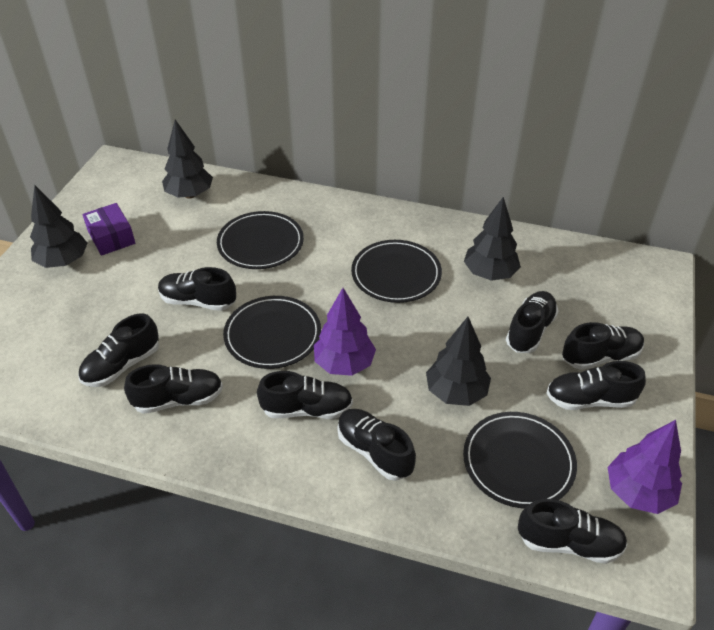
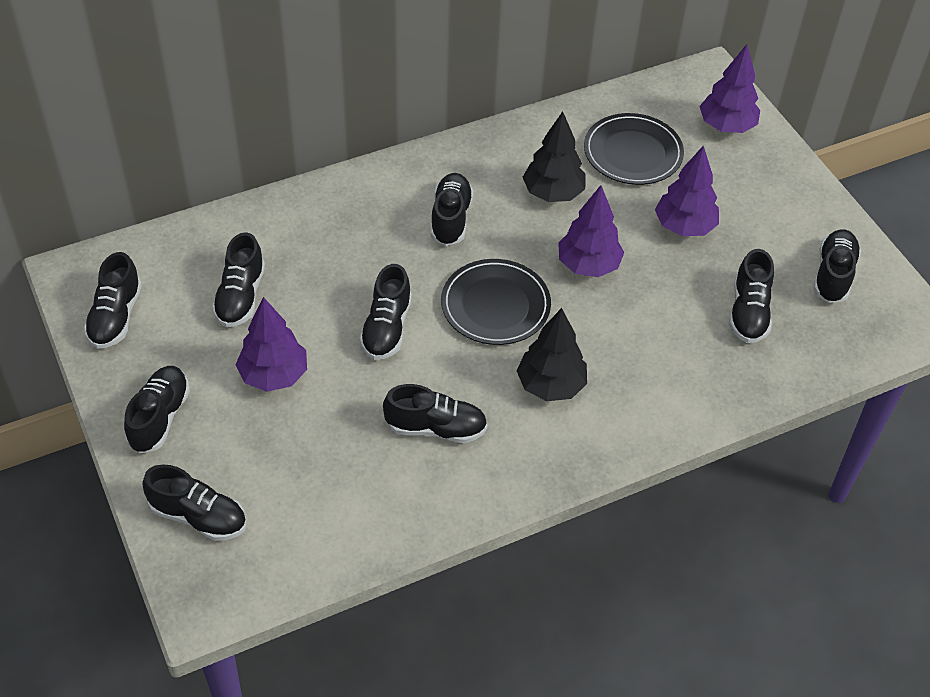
black plate: 4 -> 2
black tree: 4 -> 2
purple box: 1 -> 0
purple tree: 2 -> 4

